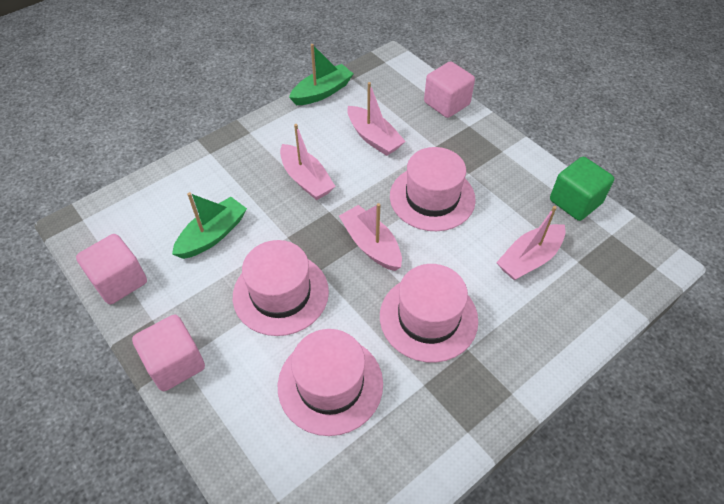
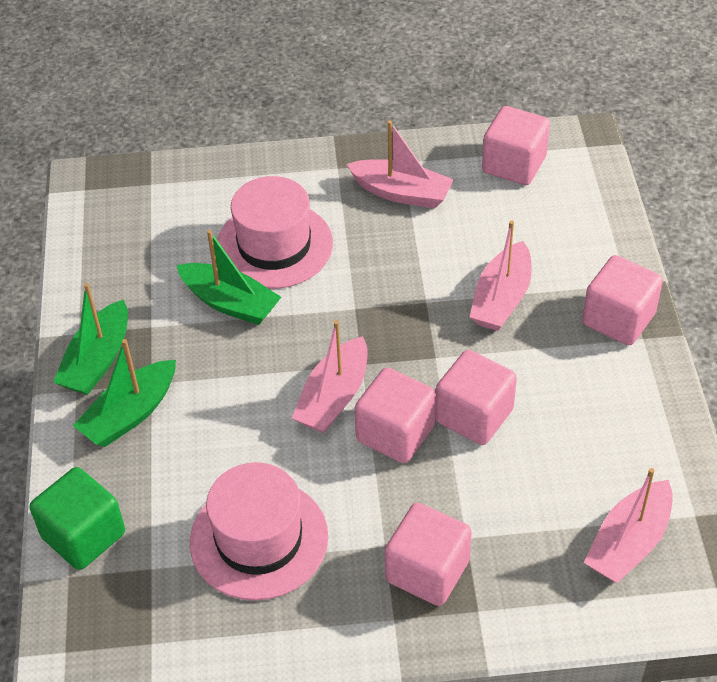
green boat: 2 -> 3
pink cube: 3 -> 5
pink hat: 4 -> 2

